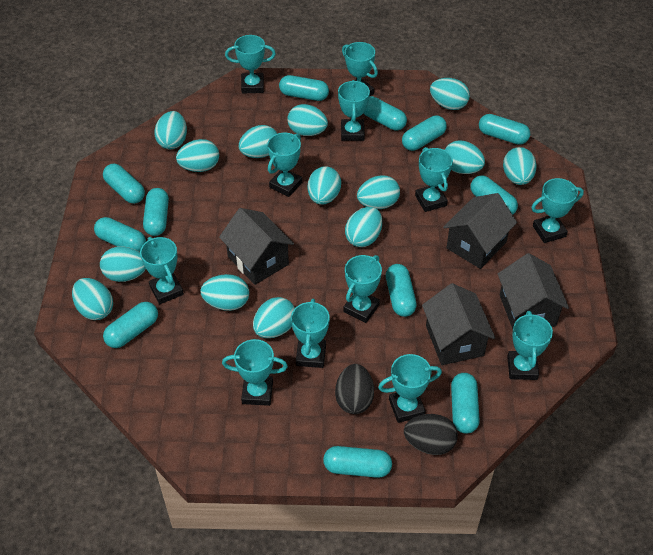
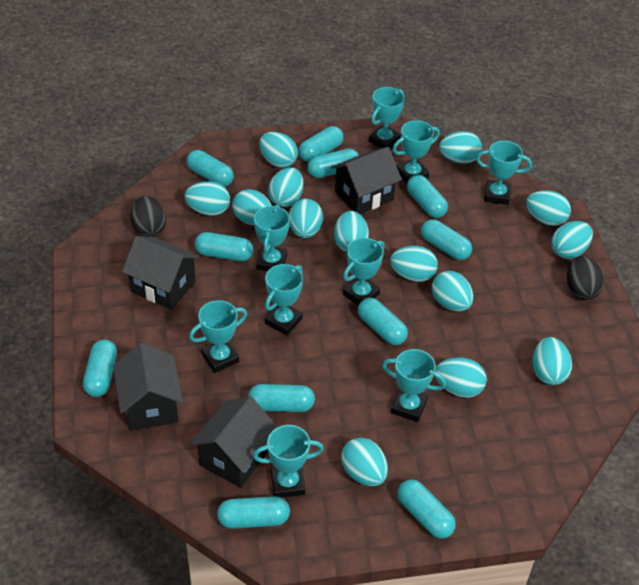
turquoise capsule: 12 -> 11
turquoise trophy: 12 -> 9

